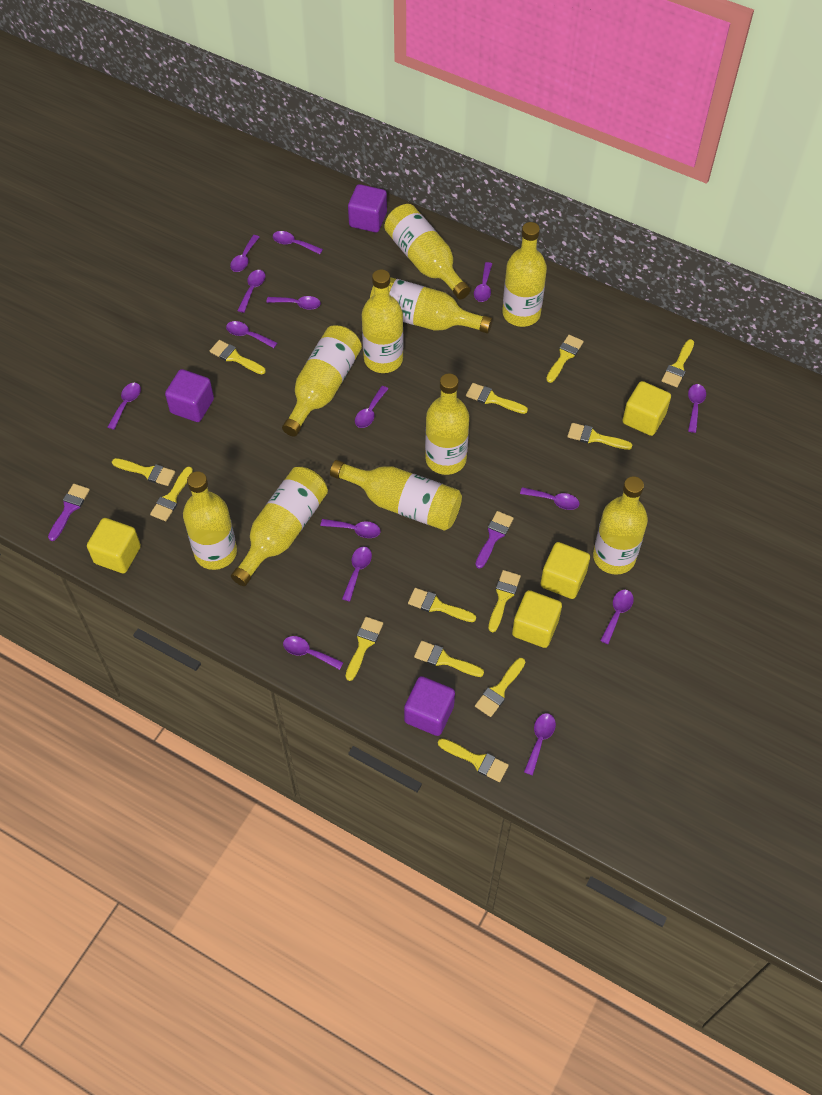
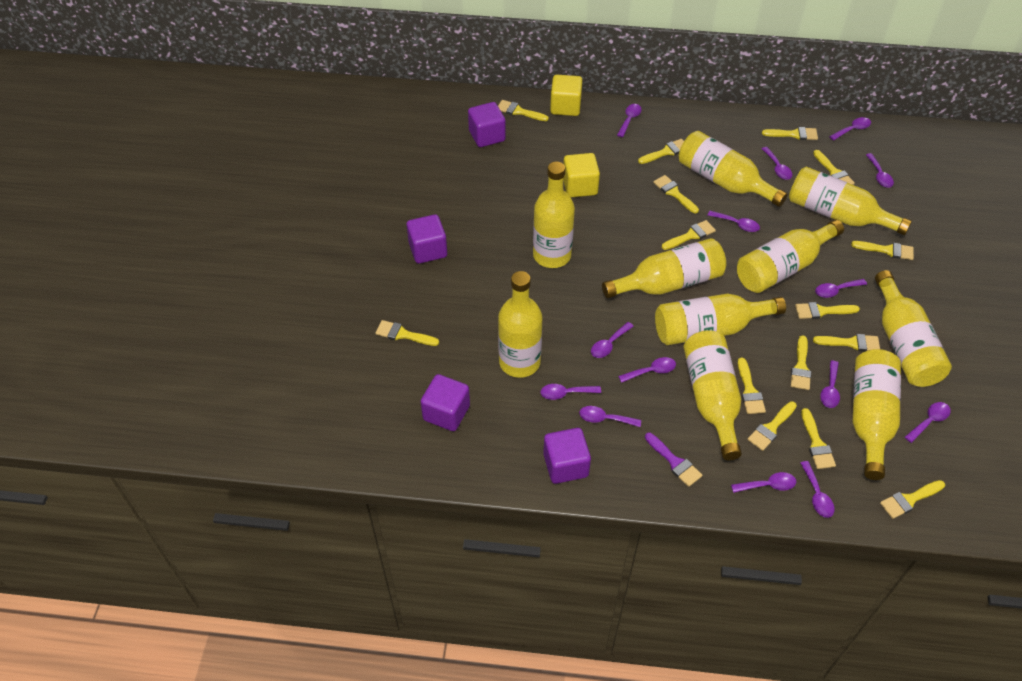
purple brush: 2 -> 1
purple cube: 3 -> 4
purple spoon: 15 -> 14
yellow brush: 13 -> 15
yellow cube: 4 -> 2

